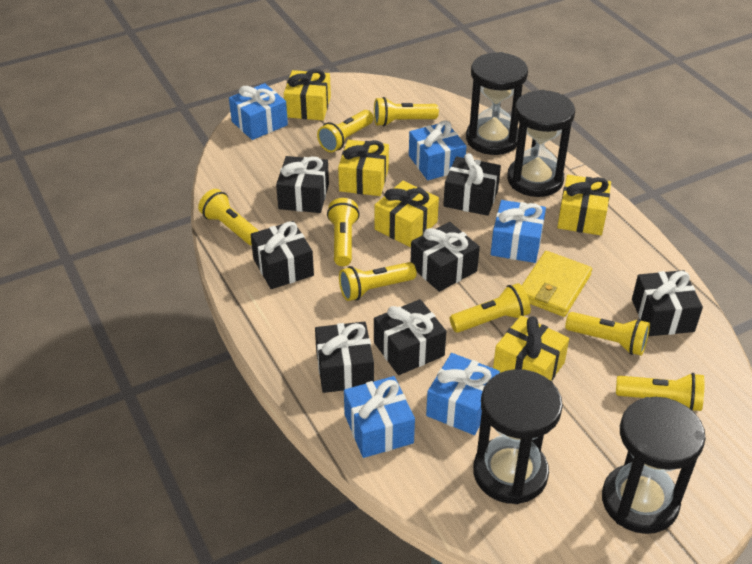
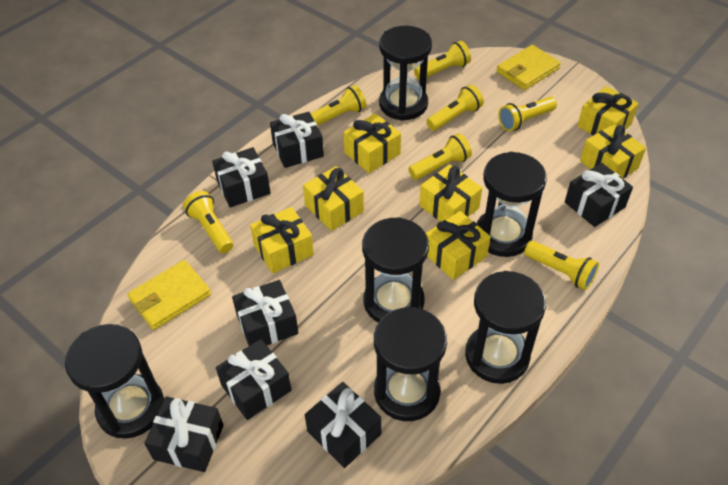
black hourglass: 4 -> 6
blue gift: 5 -> 0
yellow flashlight: 8 -> 7
yellow gift: 5 -> 7
yellow wallet: 1 -> 2

